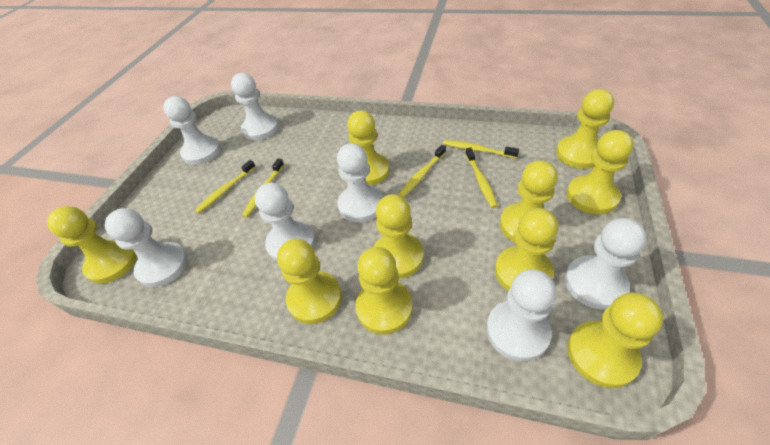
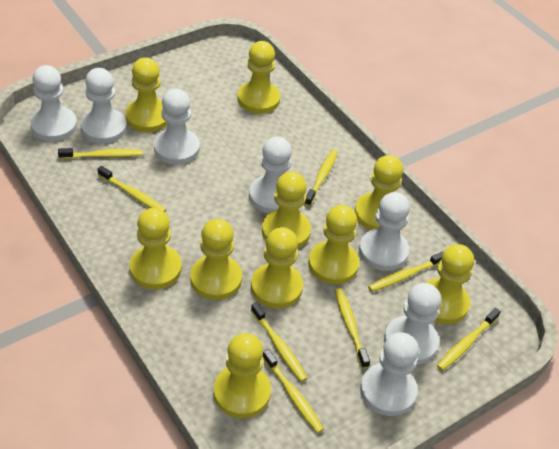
yellow toothbrush: 5 -> 8

